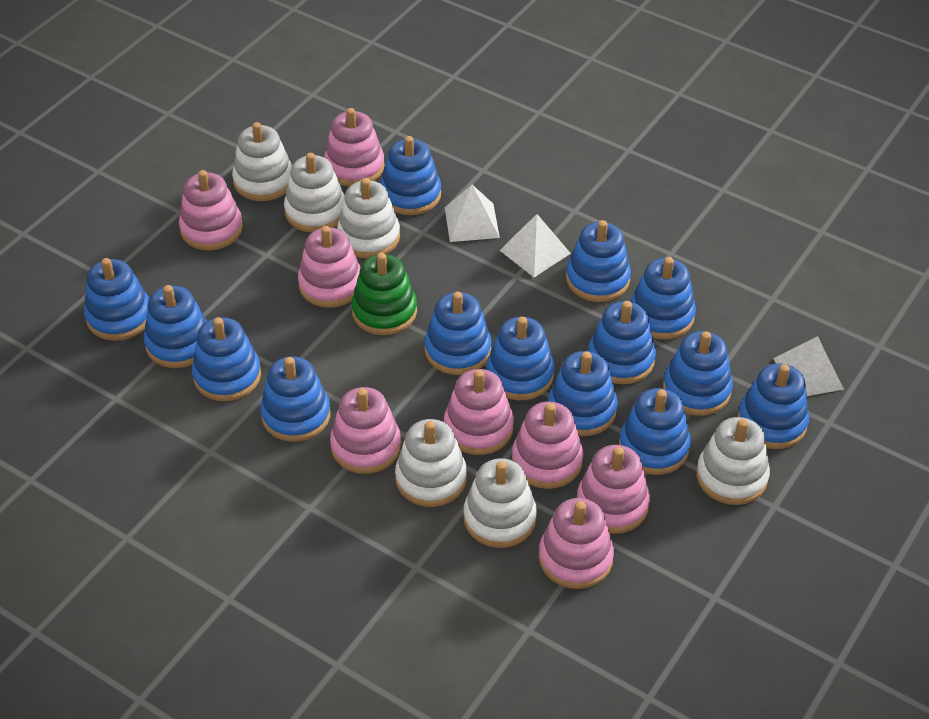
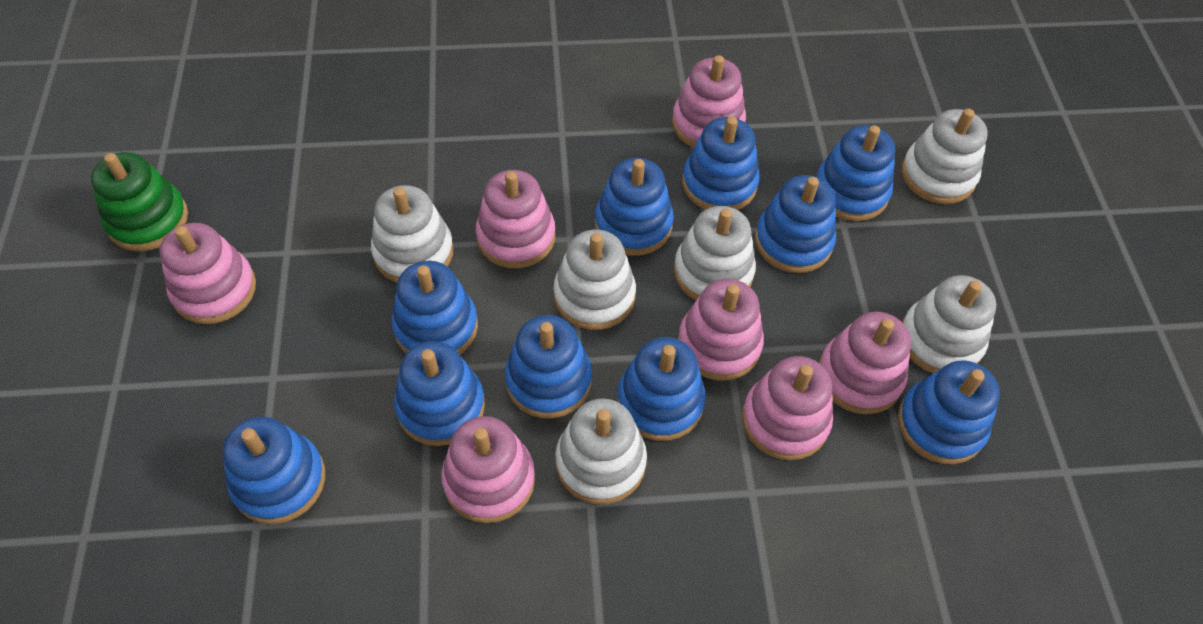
blue stacking toy: 14 -> 10
pink stacking toy: 8 -> 7
white pyramid: 3 -> 0

